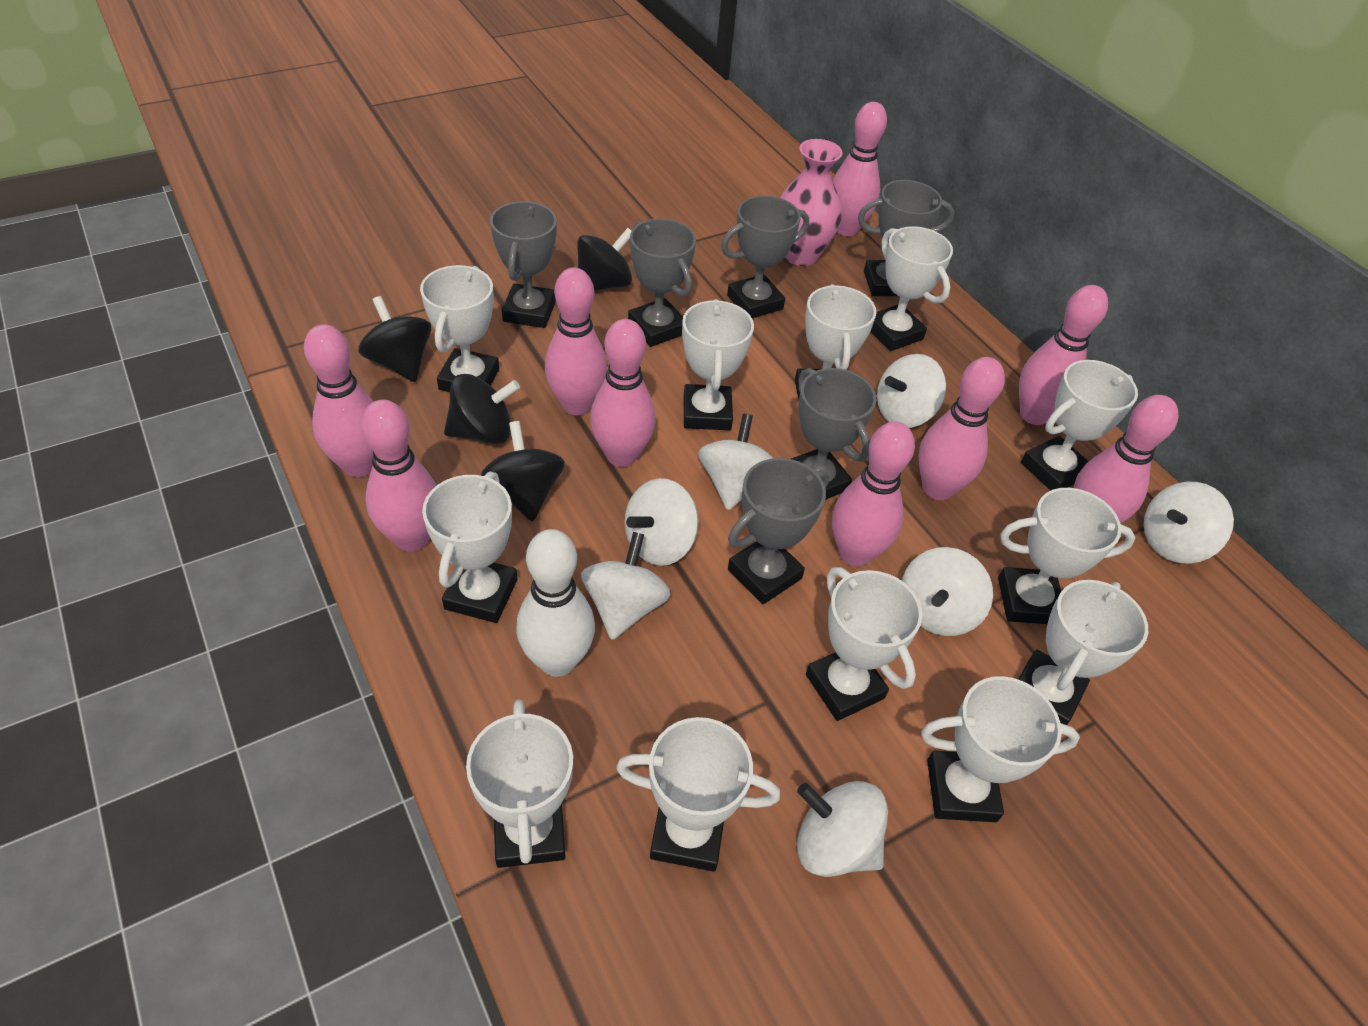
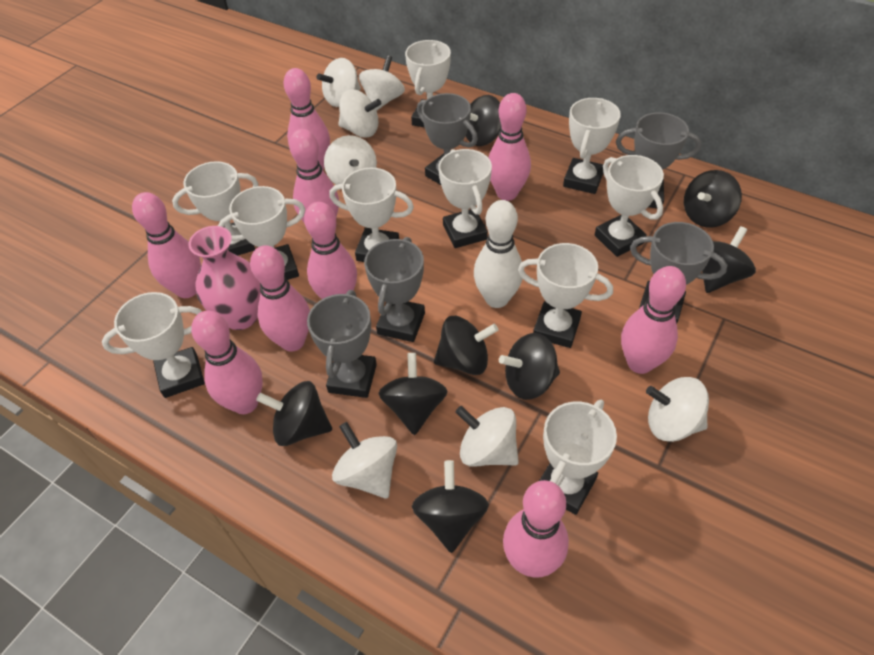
black spinning top: 4 -> 8
grey trophy: 6 -> 5
white trophy: 12 -> 10

